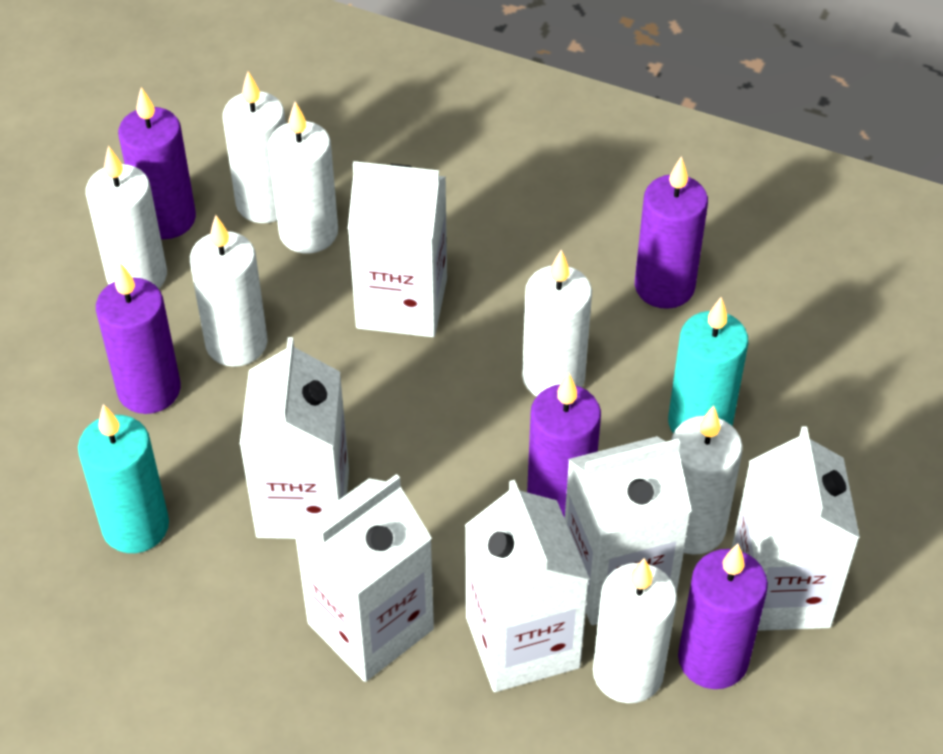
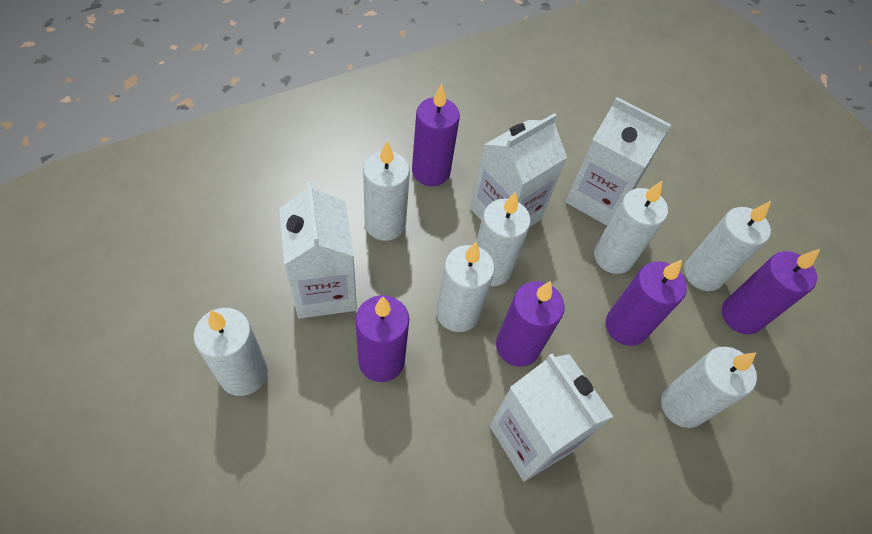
turquoise candle: 2 -> 0
white carton: 6 -> 4

